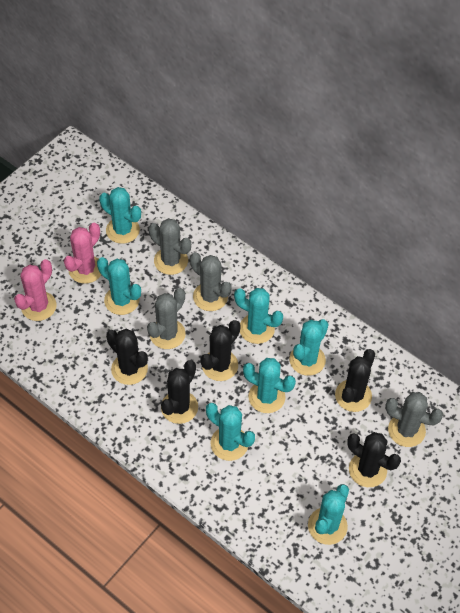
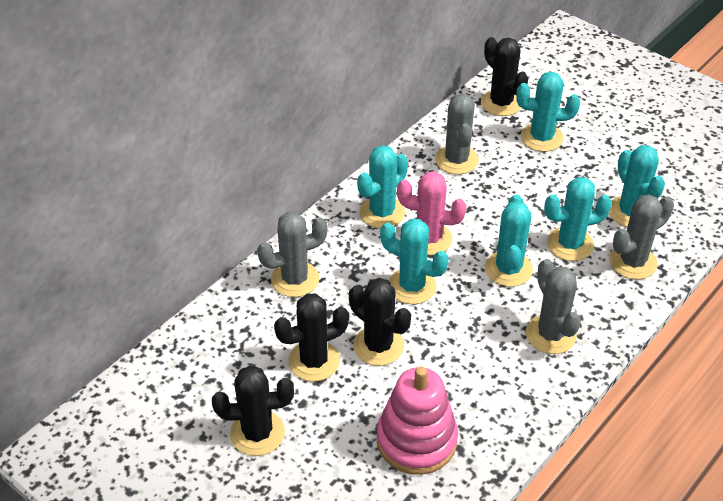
black cactus: 5 -> 4
pink cactus: 2 -> 1
pink stacking toy: 0 -> 1
turquoise cactus: 7 -> 6

